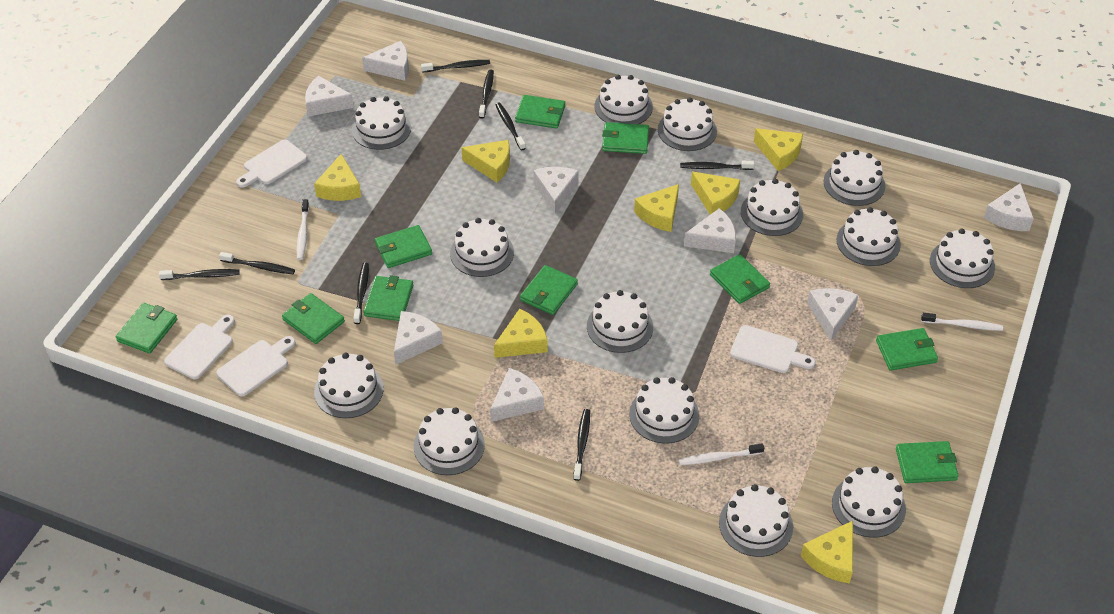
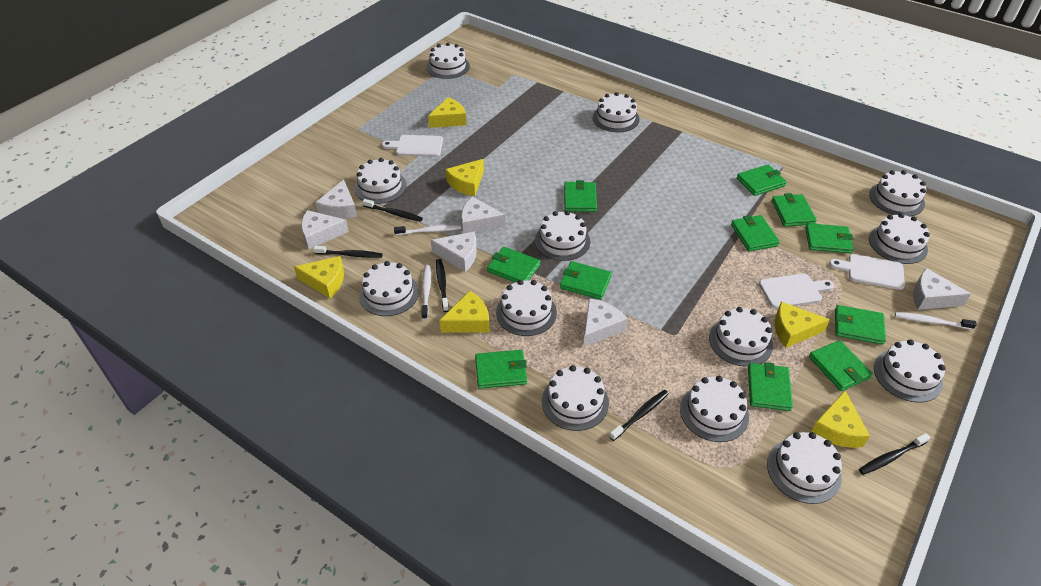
black toothbrush: 8 -> 5
green wallet: 10 -> 11
white cake: 14 -> 13
white cheese: 8 -> 6
white cutting board: 4 -> 3
yellow cheese: 7 -> 6

